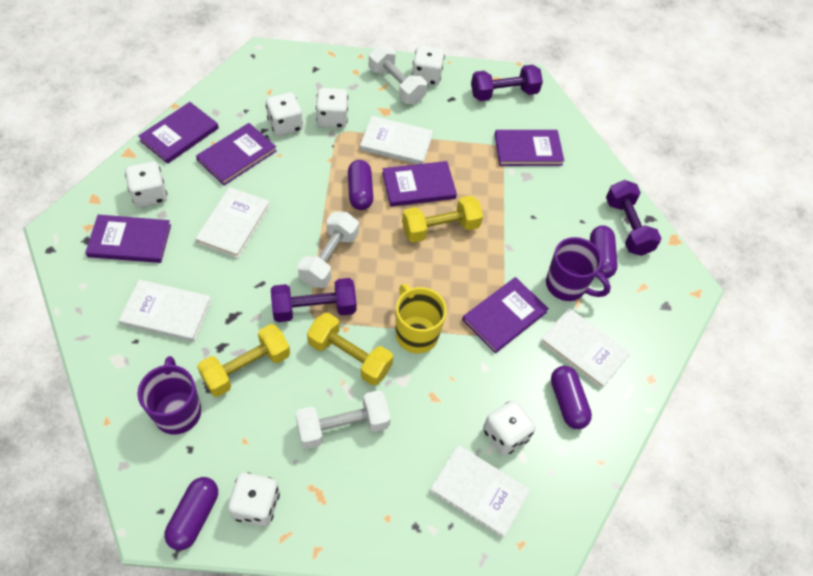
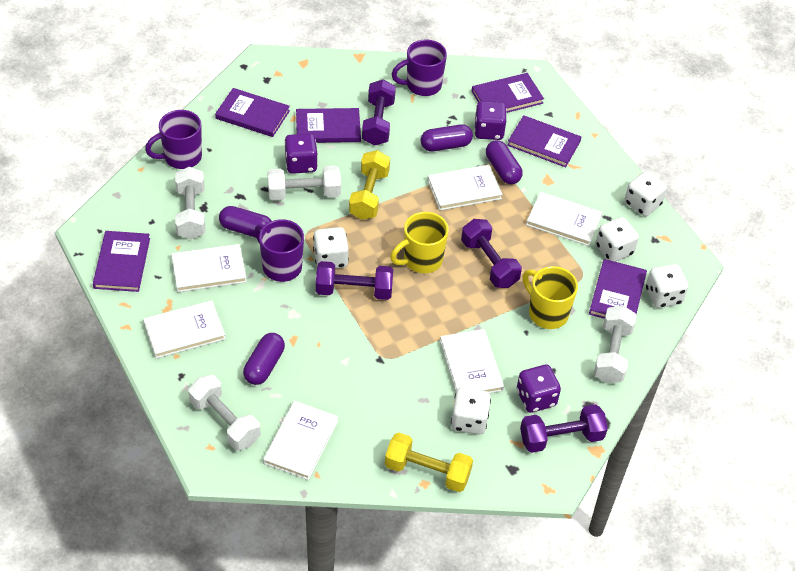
purple dice: 0 -> 3
purple dumbbell: 3 -> 4
purple mug: 2 -> 3
white book: 5 -> 6
white dice: 6 -> 5
white dumbbell: 3 -> 4
yellow dumbbell: 3 -> 2
yellow mug: 1 -> 2

